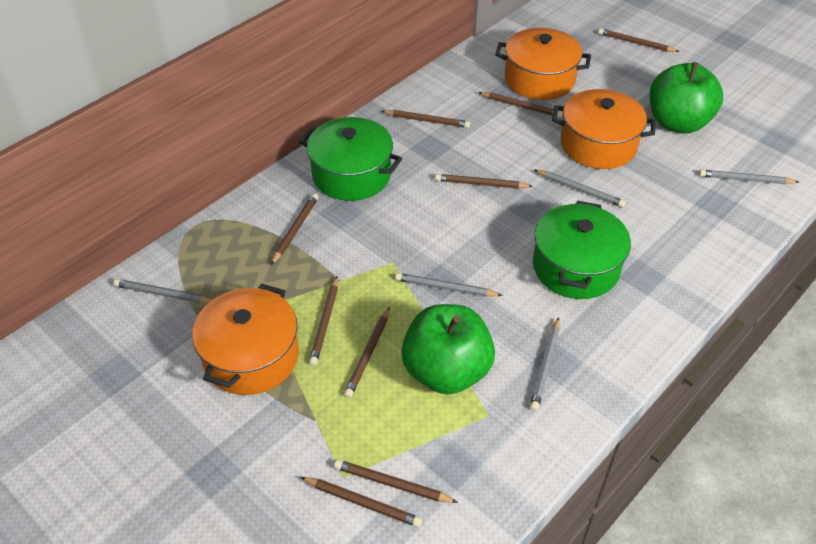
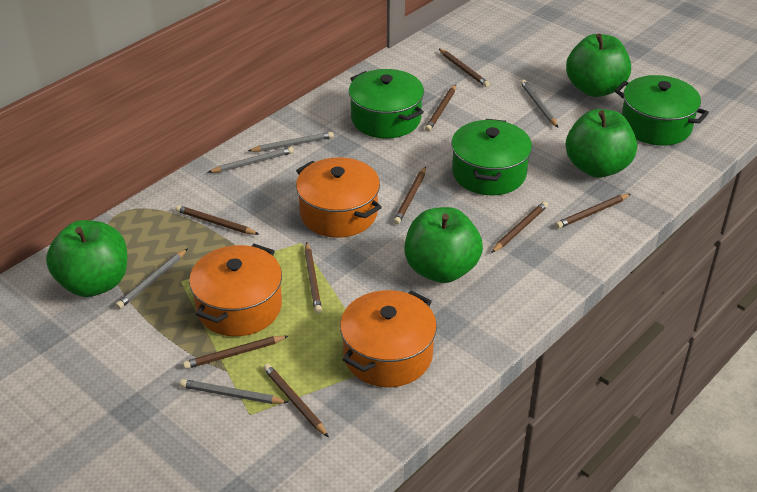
green apple: 2 -> 4
green pot: 2 -> 3

